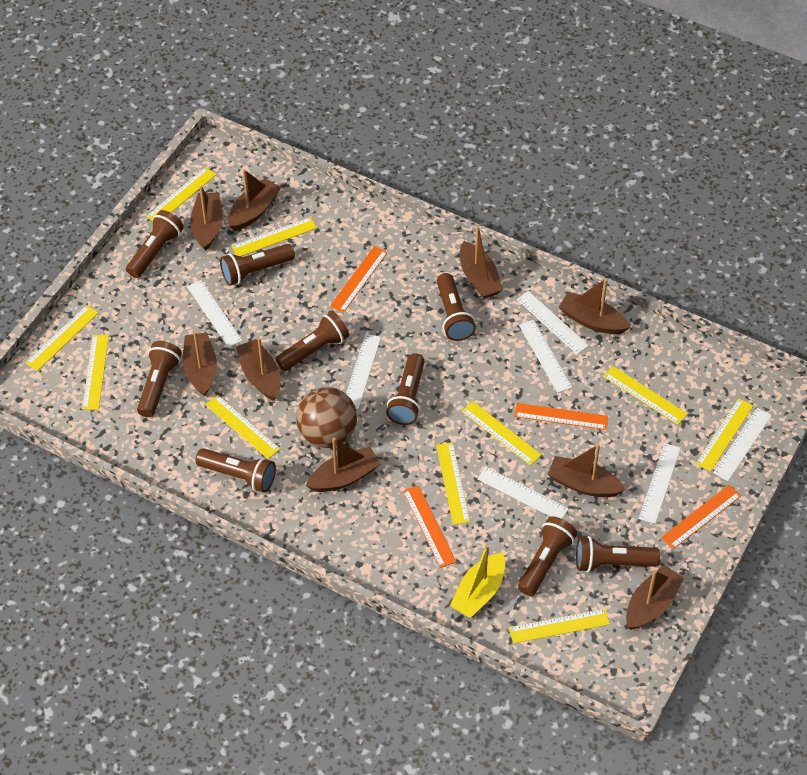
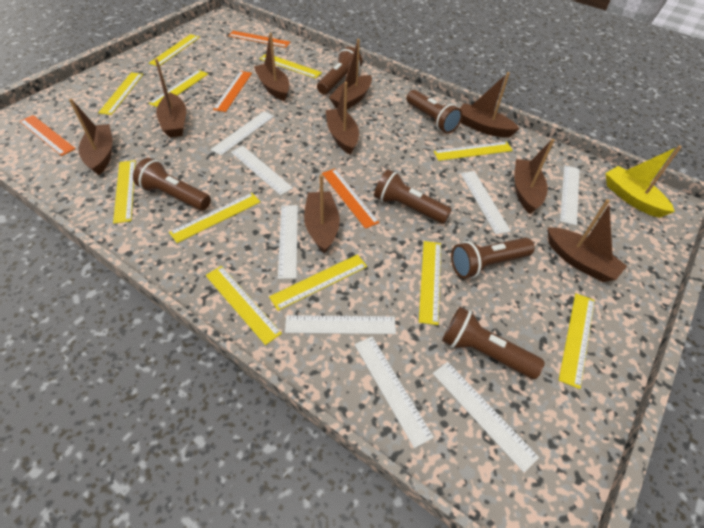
brown ball: 1 -> 0
brown flashlight: 9 -> 6
white ruler: 7 -> 8
yellow ruler: 10 -> 11

